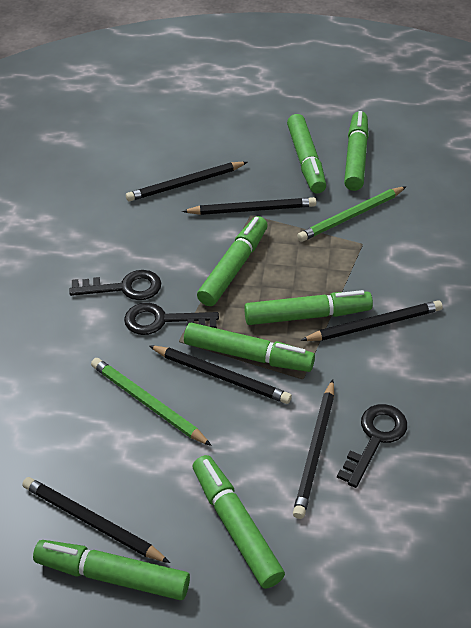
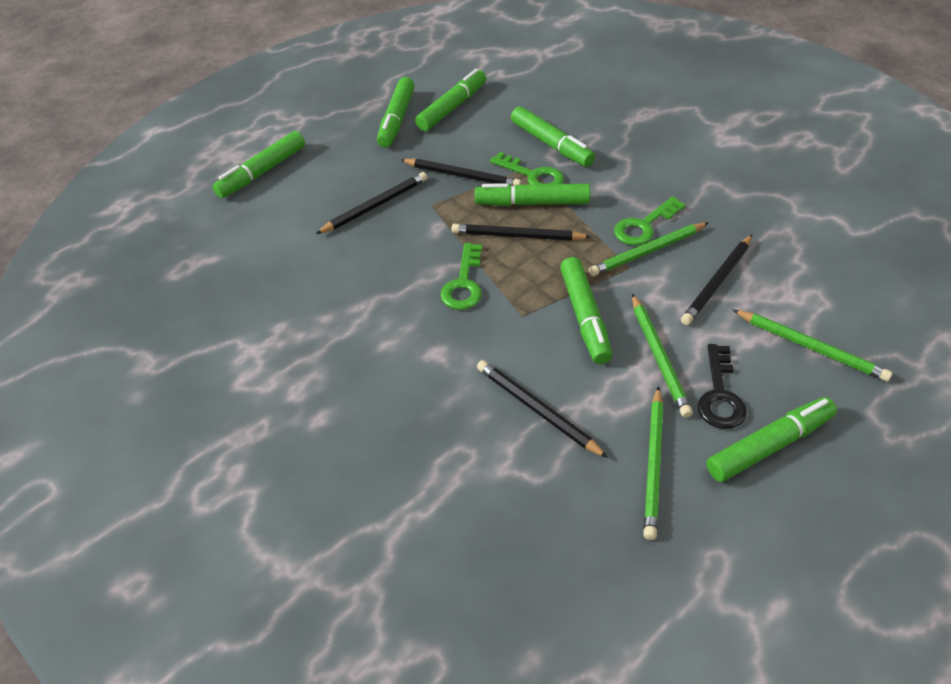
black key: 3 -> 1
black pencil: 6 -> 5
green key: 0 -> 3
green pencil: 2 -> 4

